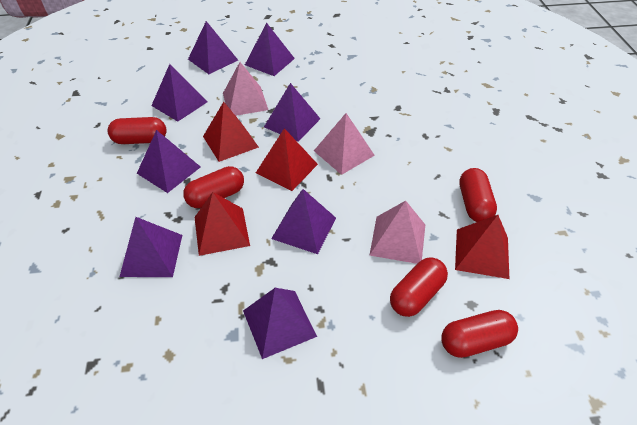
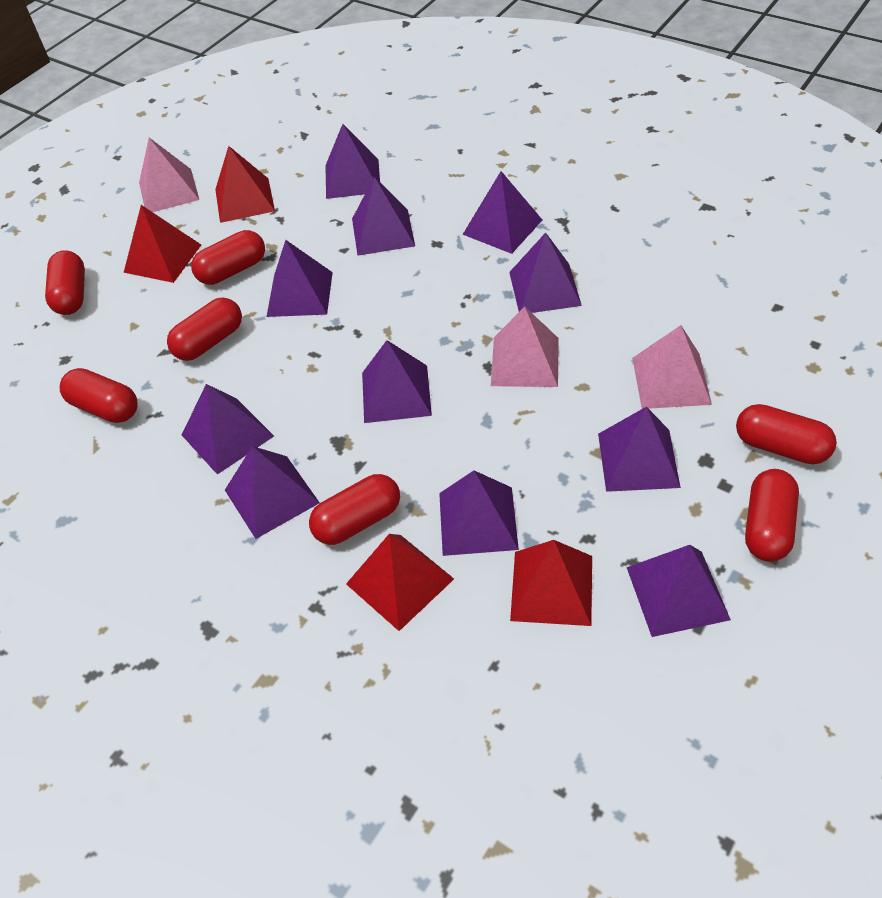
purple pyramid: 8 -> 11
red capsule: 5 -> 7

